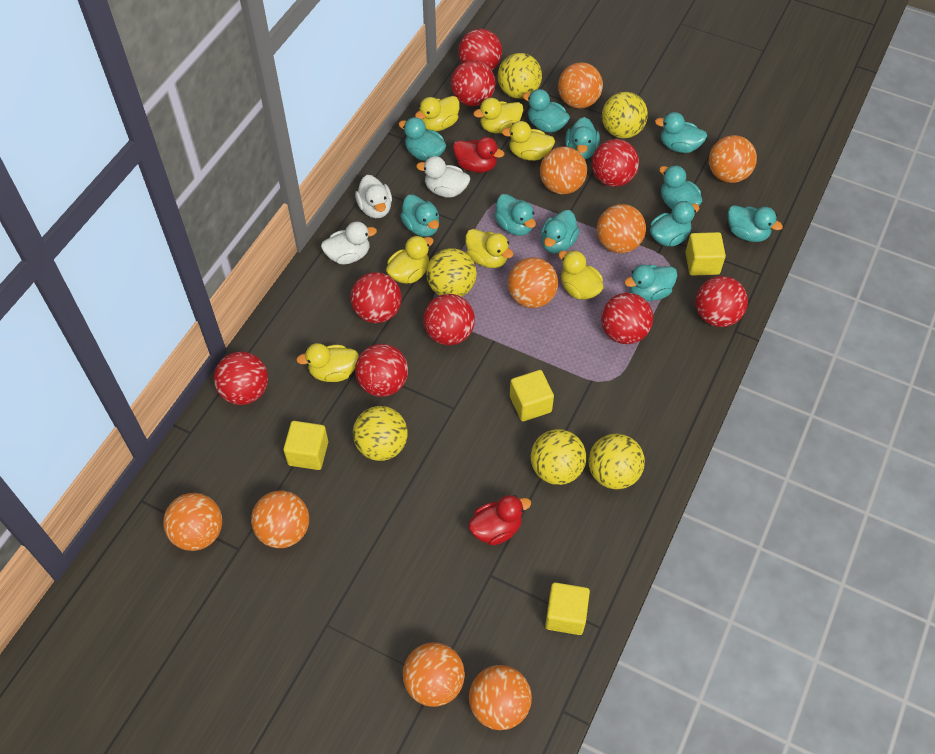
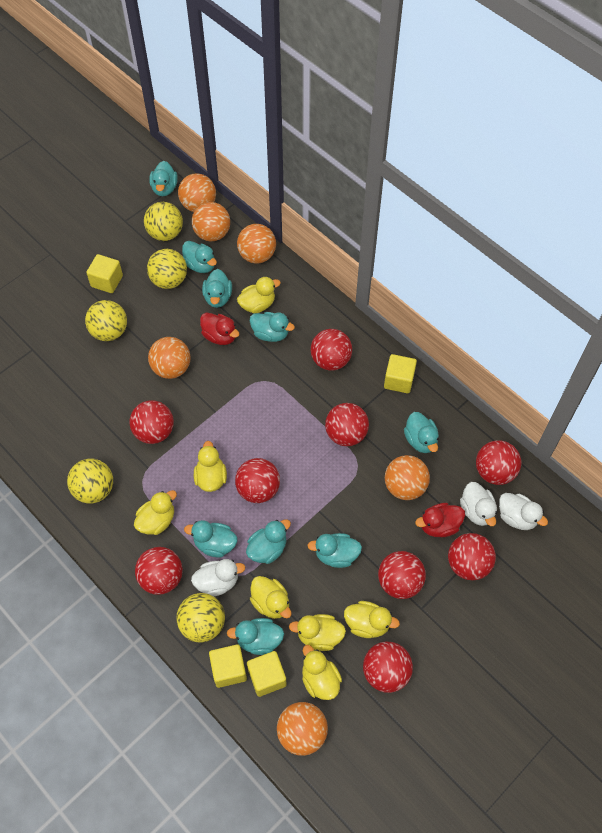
orange ball: 9 -> 6
turquoise duck: 11 -> 9
yellow ball: 6 -> 5

